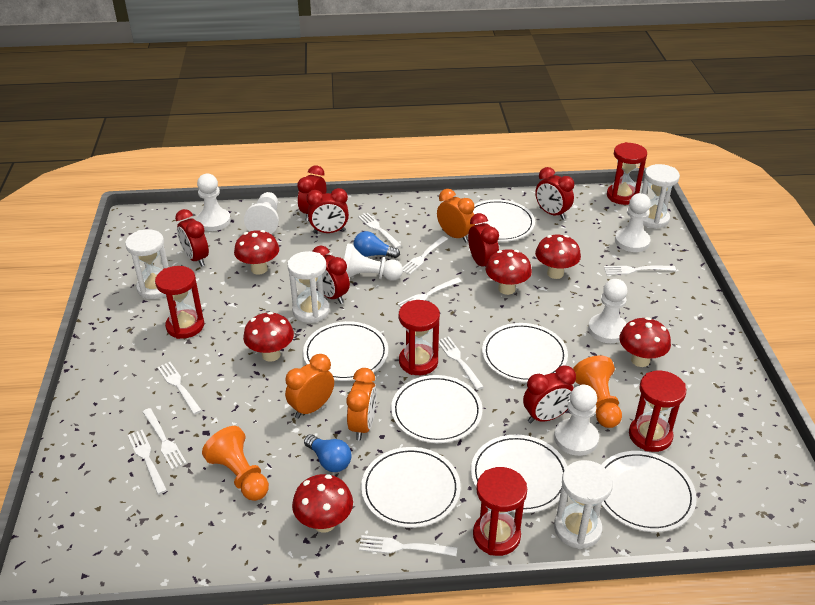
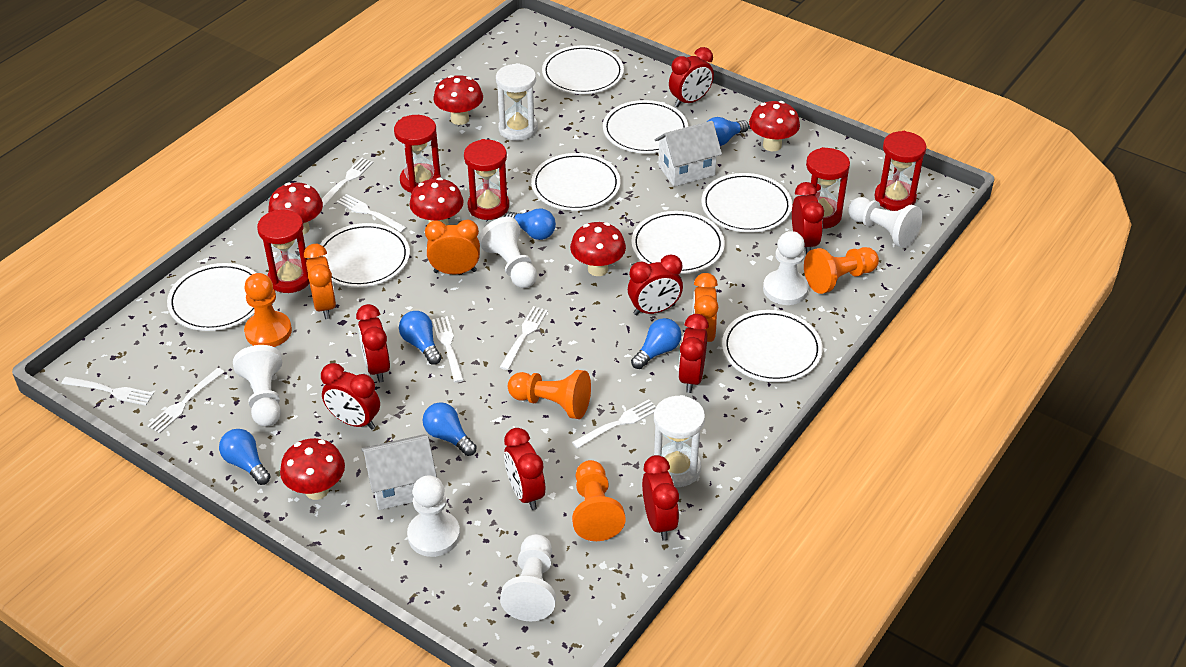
blue light bulb: 2 -> 6
orange pawn: 2 -> 4
red clock: 7 -> 8
white fork: 9 -> 7
white hourglass: 4 -> 2
white house: 0 -> 2
white plate: 7 -> 8

